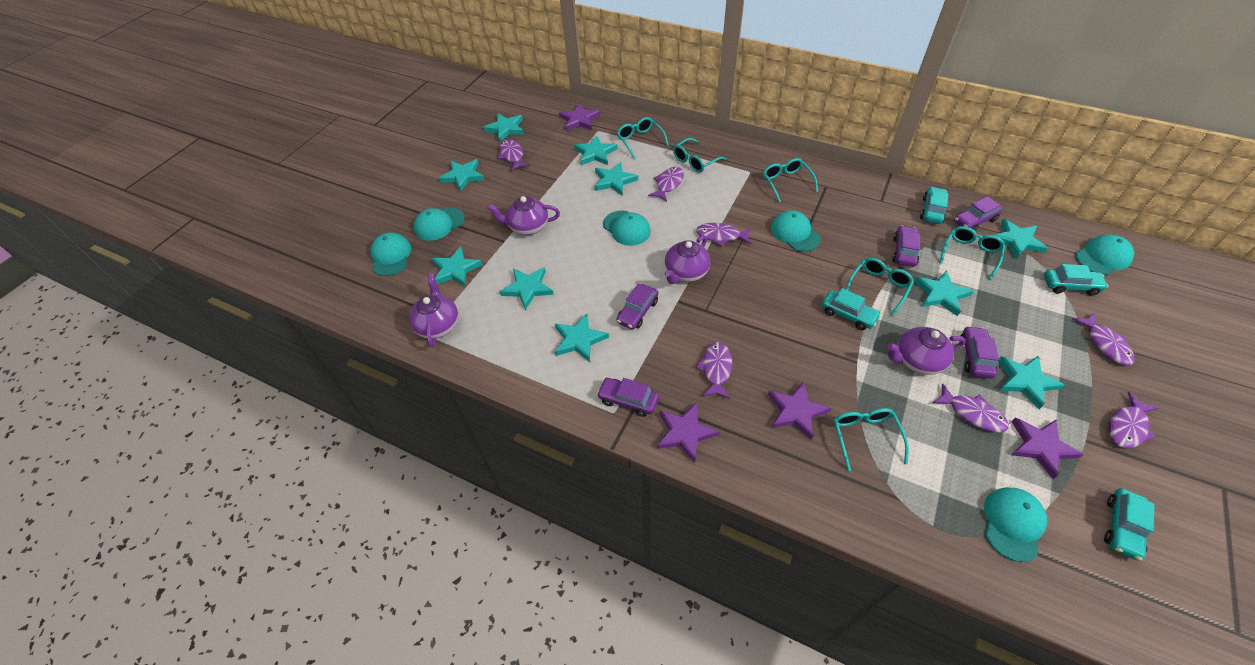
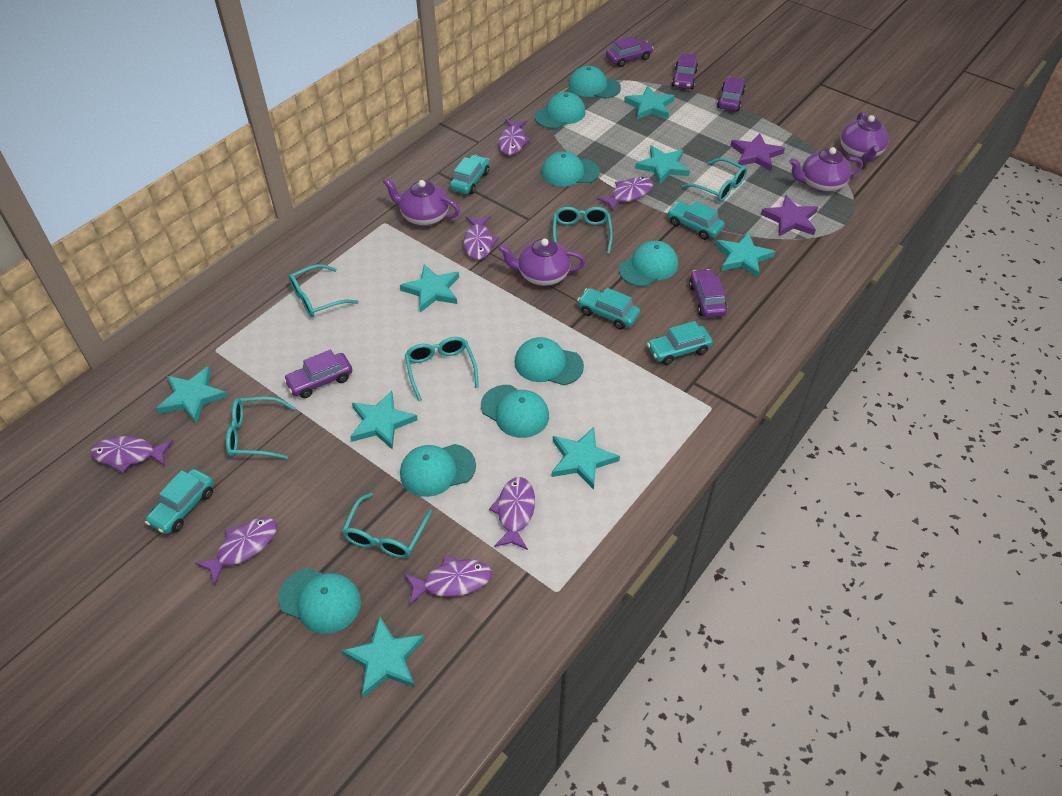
purple star: 4 -> 2
turquoise cap: 6 -> 8
turquoise car: 4 -> 5
turquoise star: 10 -> 8

